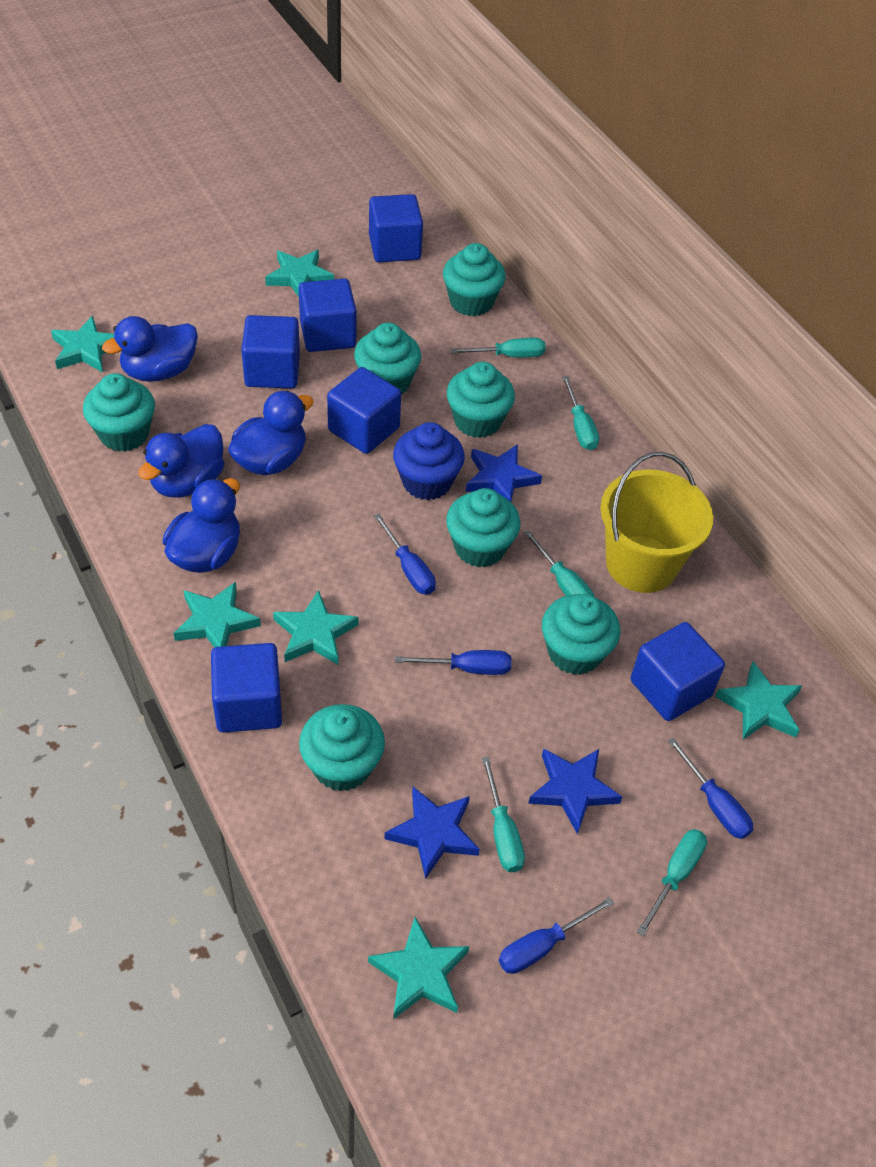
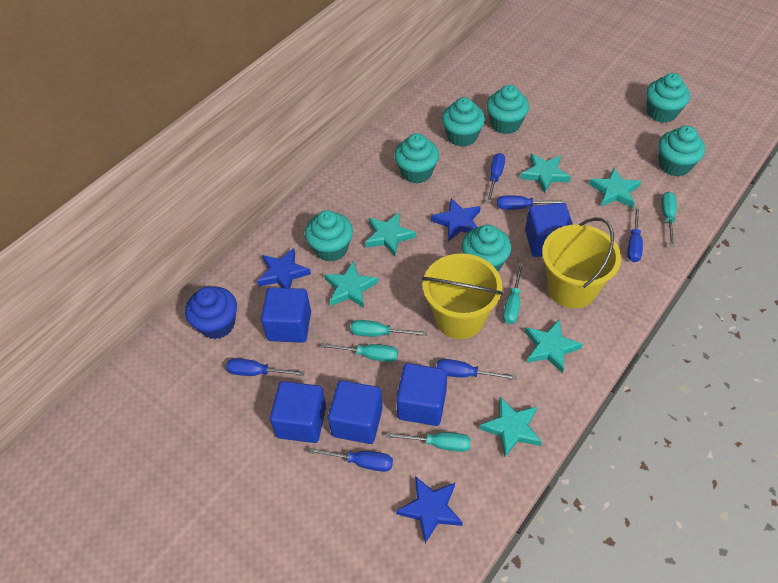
blue cube: 6 -> 5
blue duck: 4 -> 0
blue screwdriver: 4 -> 6
yellow bucket: 1 -> 2

